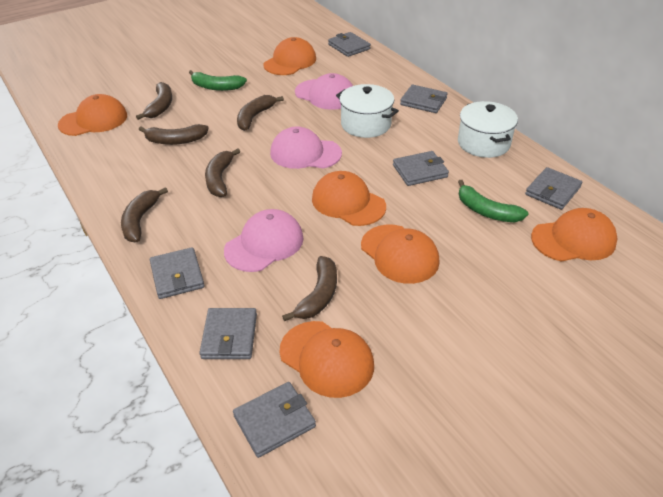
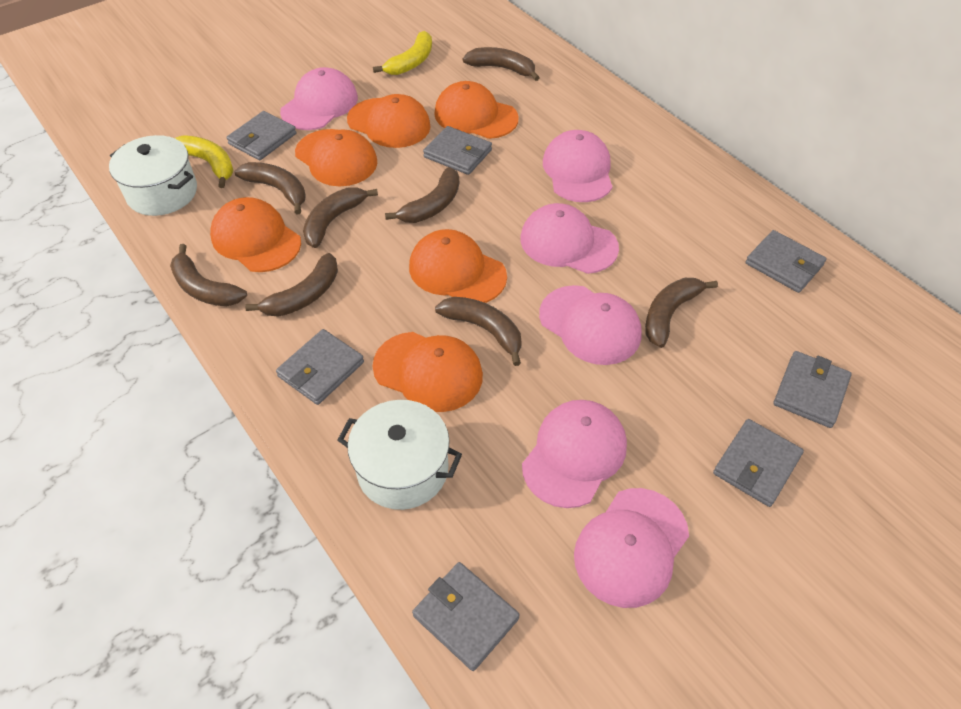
brown banana: 6 -> 8
green banana: 2 -> 0
pink cap: 3 -> 6
yellow banana: 0 -> 2

